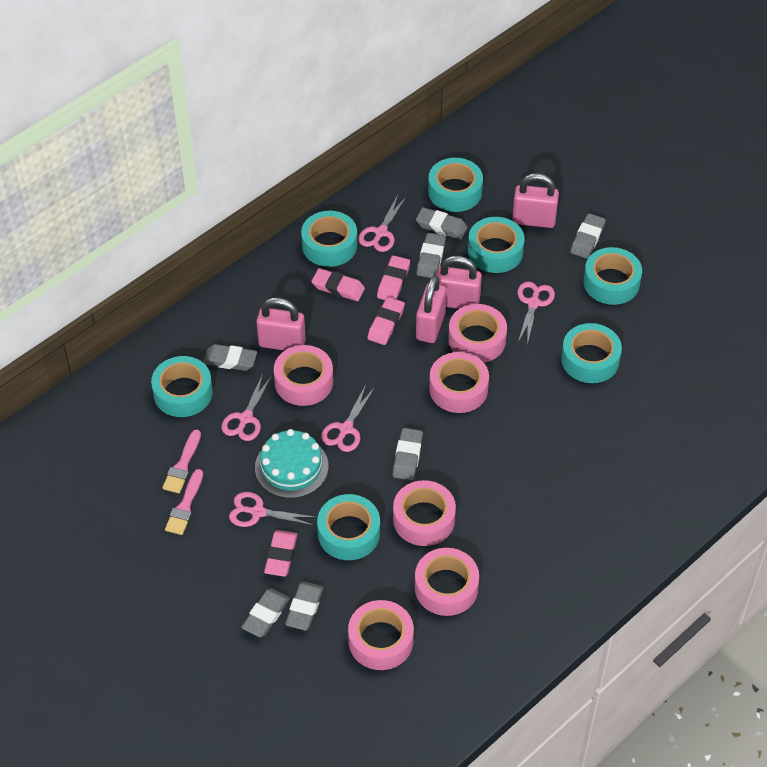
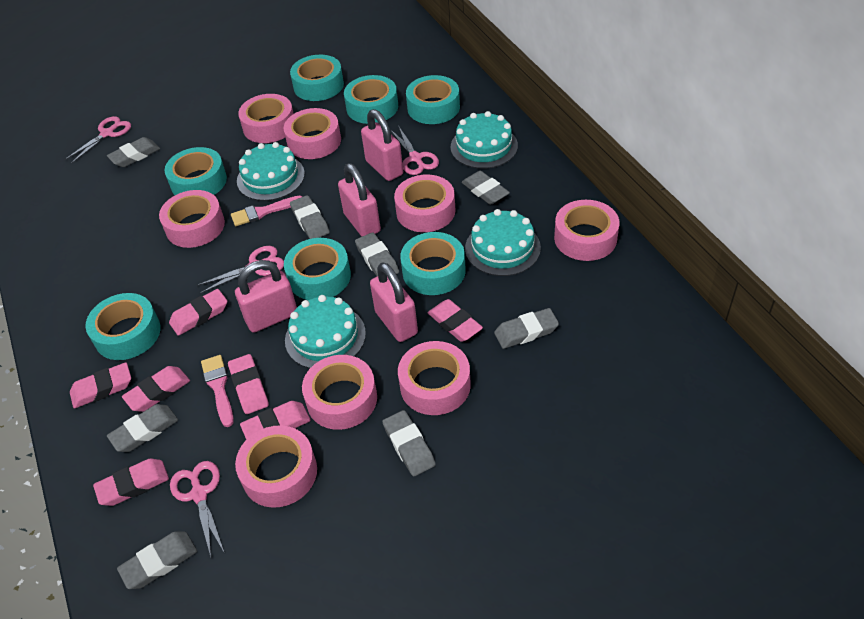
grey eraser: 7 -> 8
pink eraser: 4 -> 7
pink scissors: 5 -> 4
pink tape: 6 -> 8
turquoise cake: 1 -> 4

